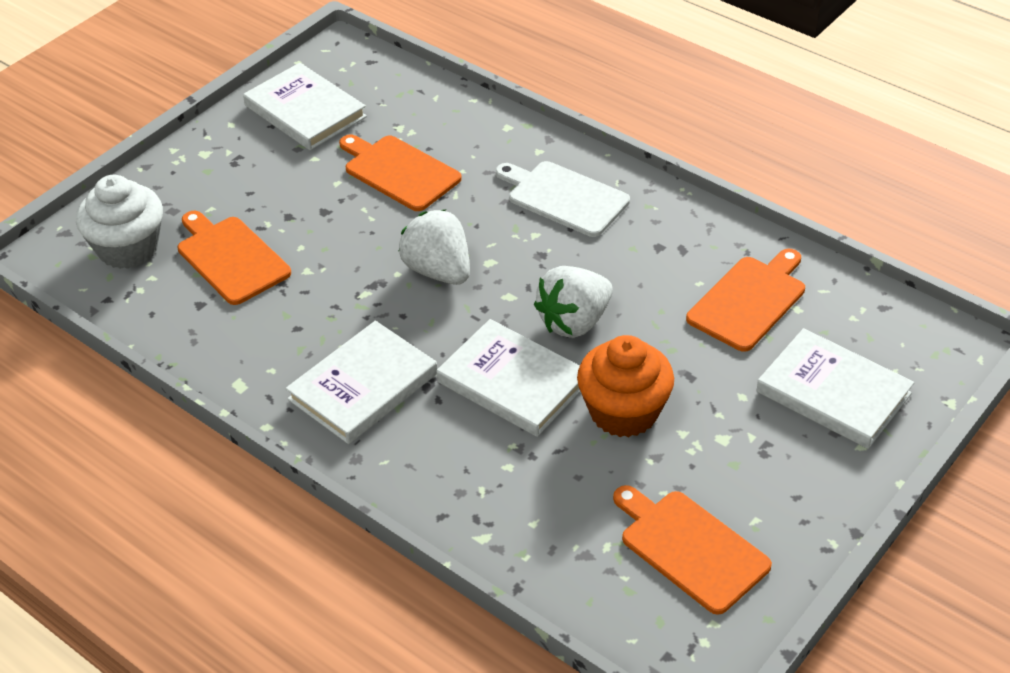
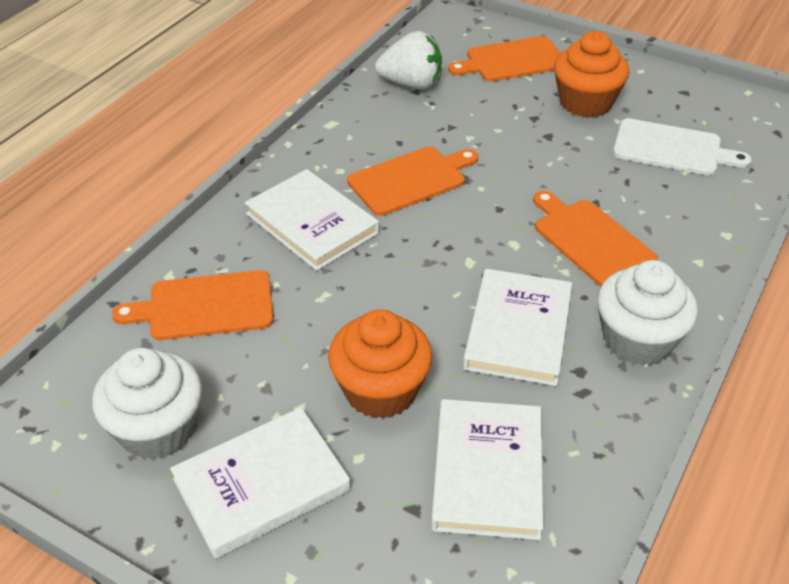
orange cupcake: 1 -> 2
white cupcake: 1 -> 2
white strawberry: 2 -> 1

